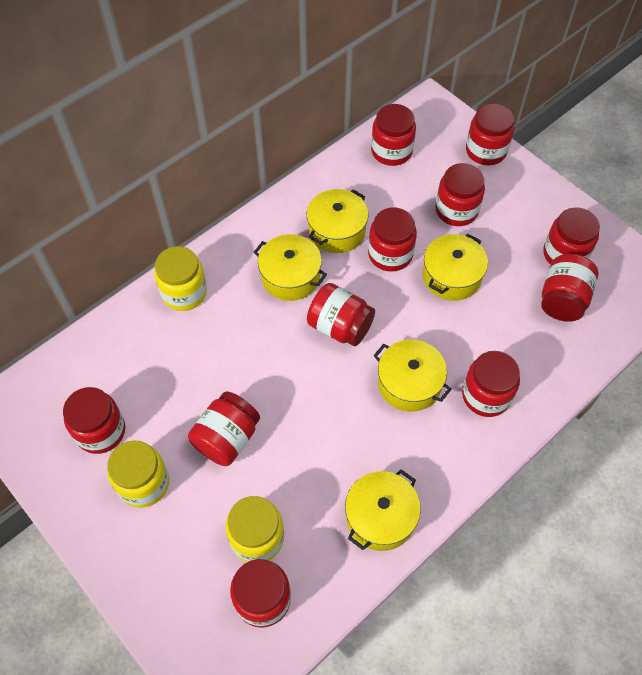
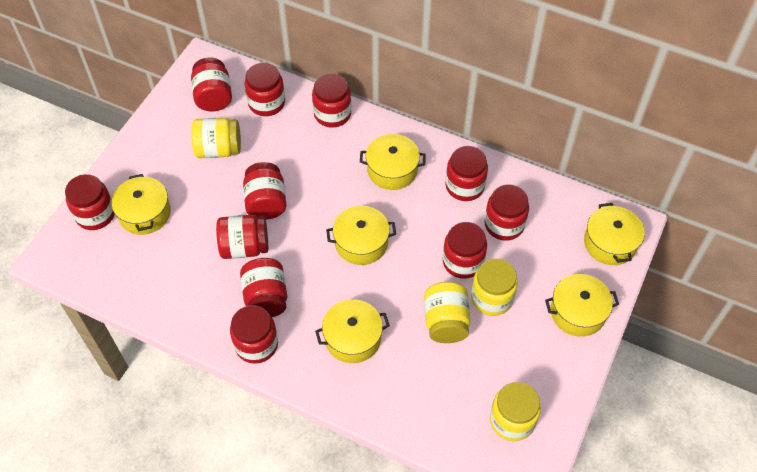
yellow jar: 3 -> 4
yellow pot: 5 -> 6

